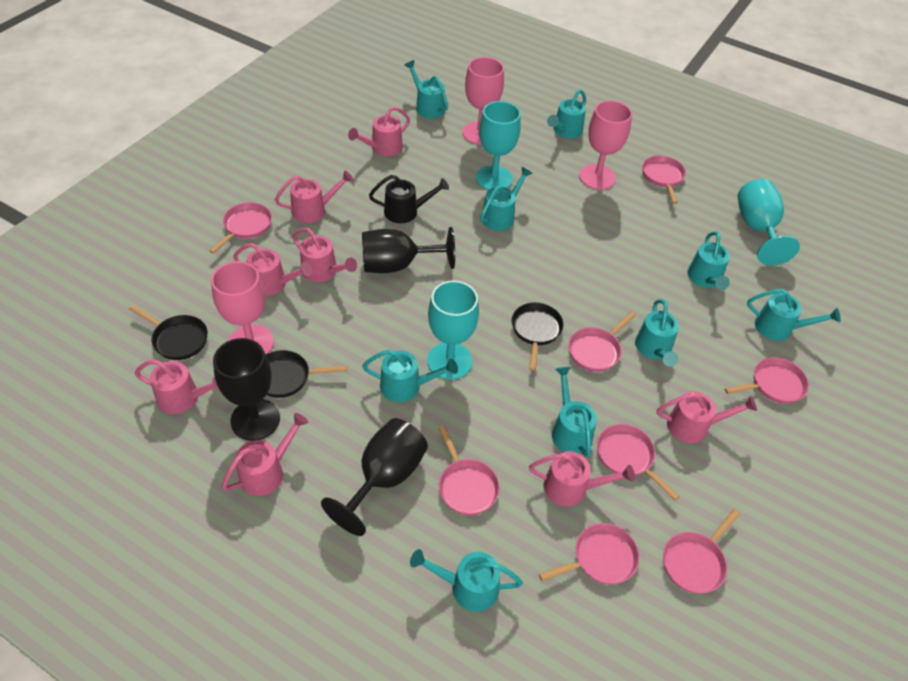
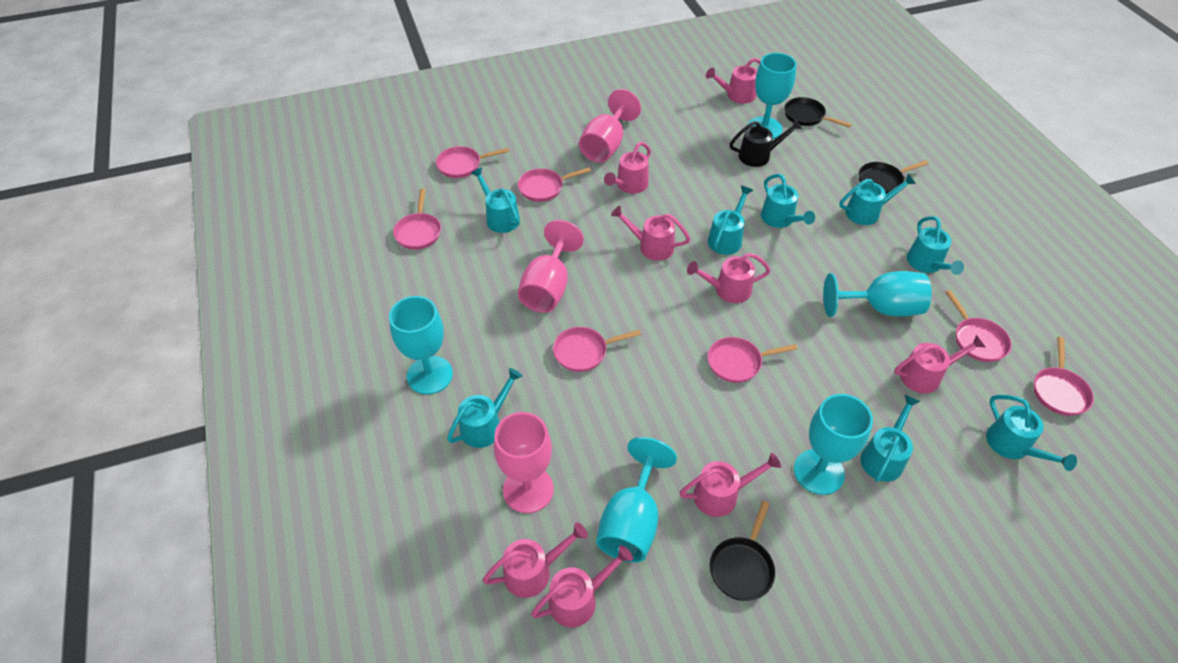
black goblet: 3 -> 0
pink pan: 8 -> 7
turquoise goblet: 3 -> 5
turquoise watering can: 9 -> 8

